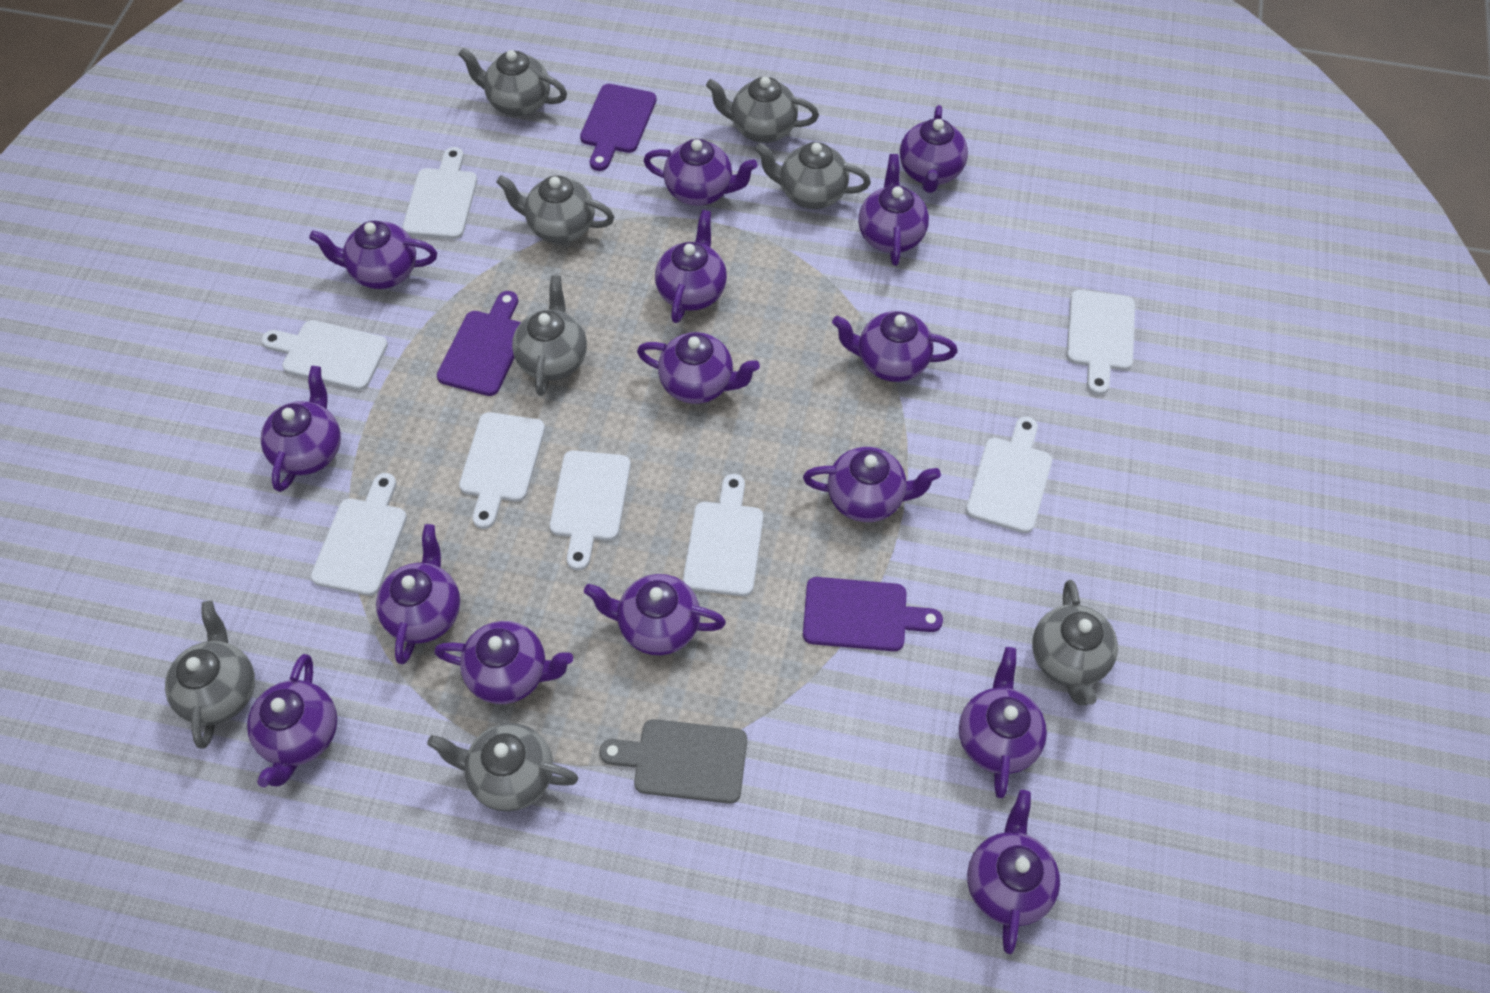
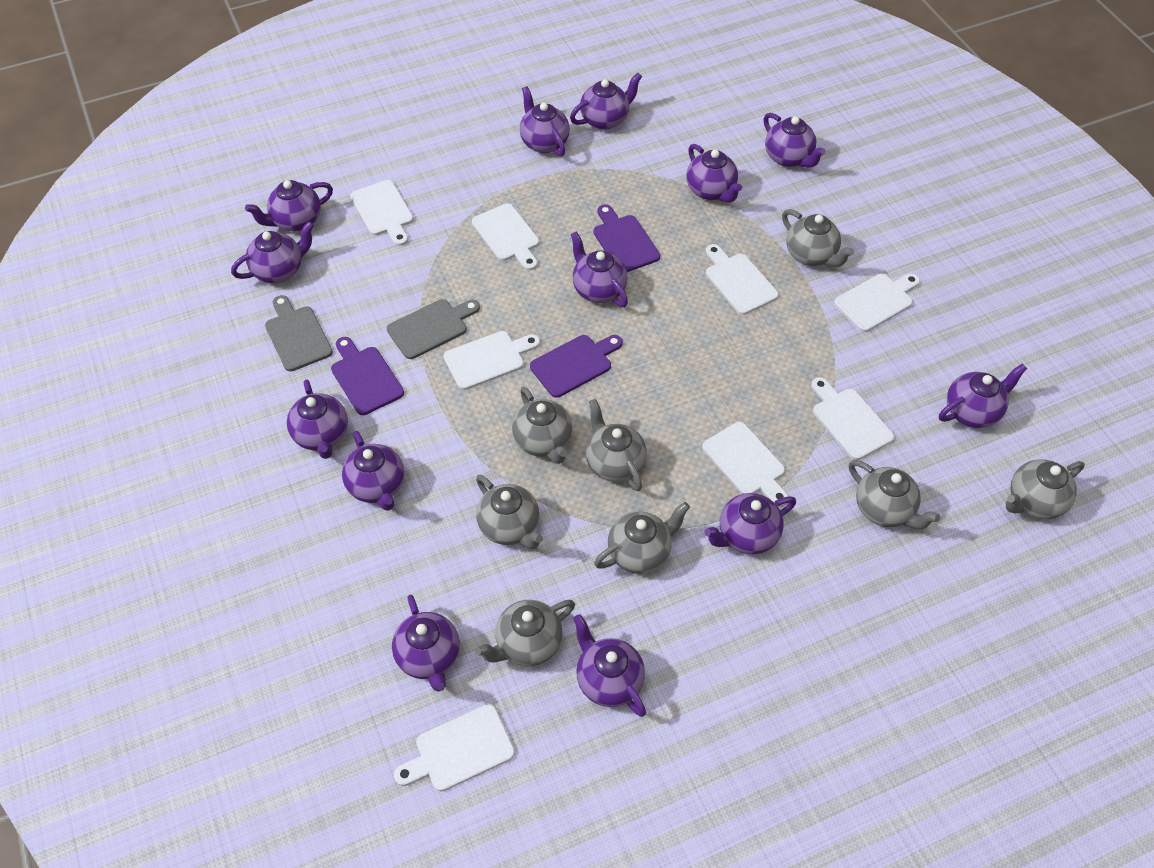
grey cutting board: 1 -> 2
purple teapot: 15 -> 13

